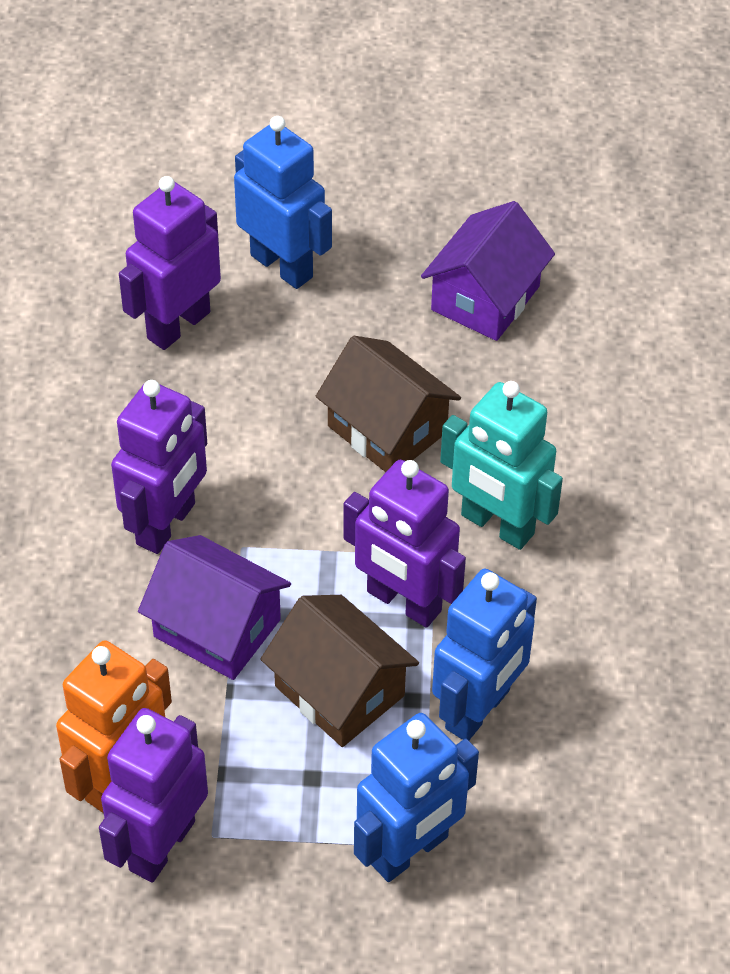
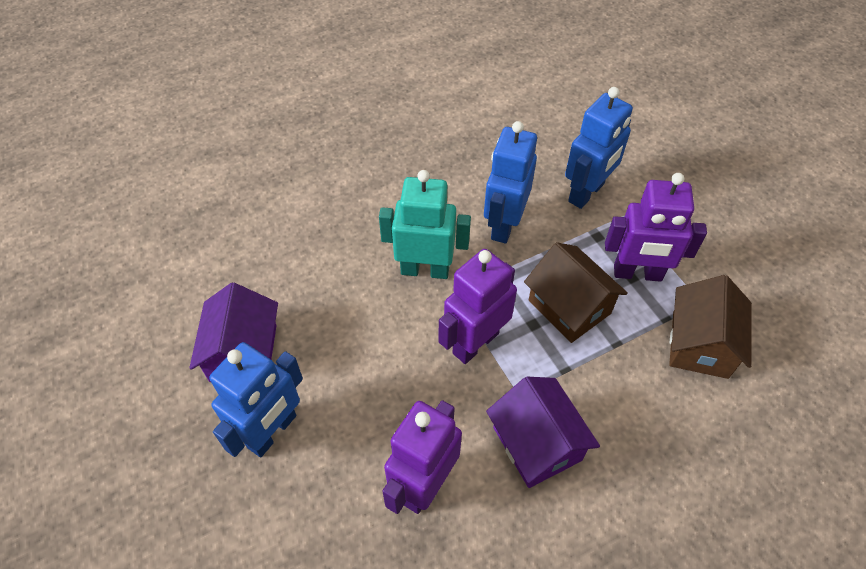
orange robot: 1 -> 0
purple robot: 4 -> 3

